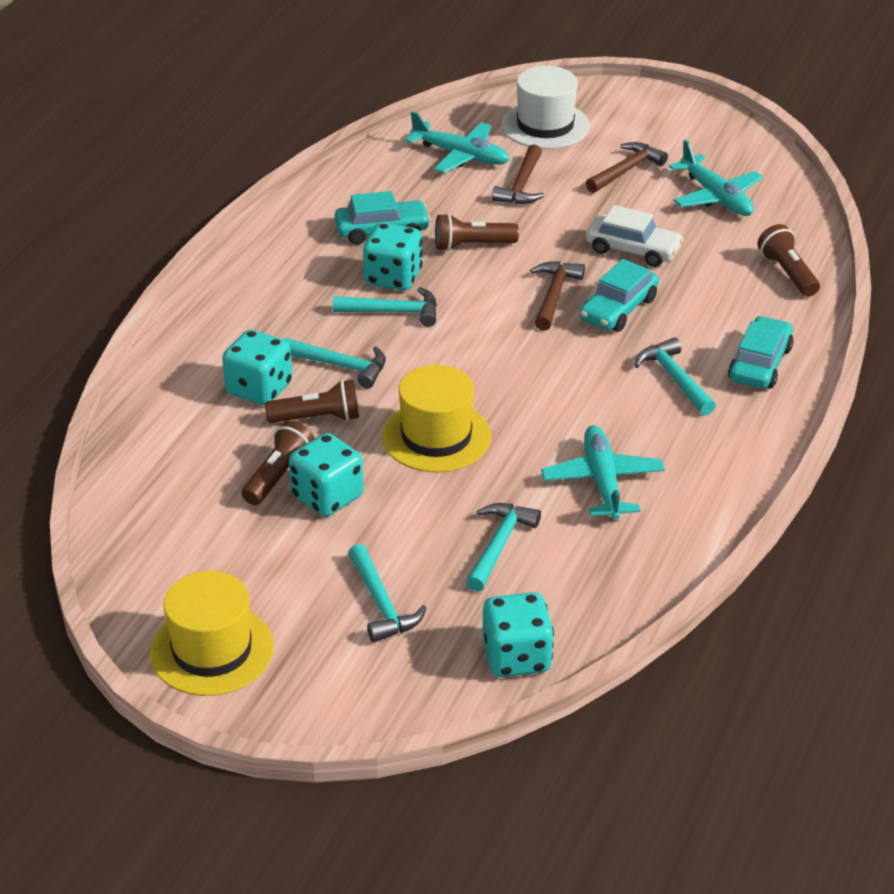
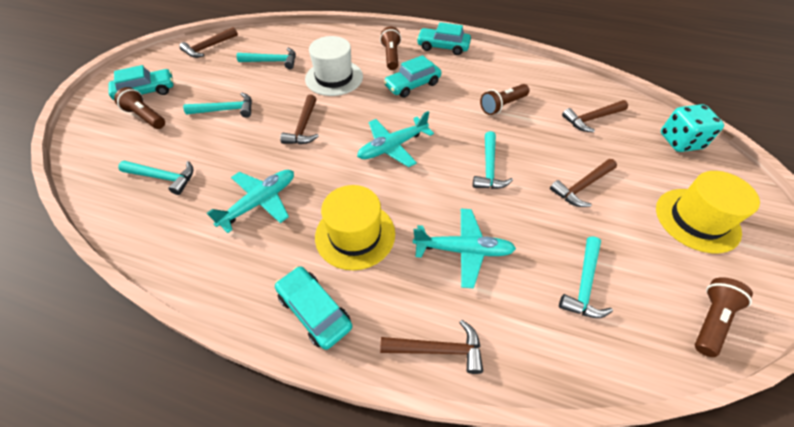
brown hammer: 3 -> 5
turquoise car: 3 -> 4
turquoise dice: 4 -> 1
white car: 1 -> 0

